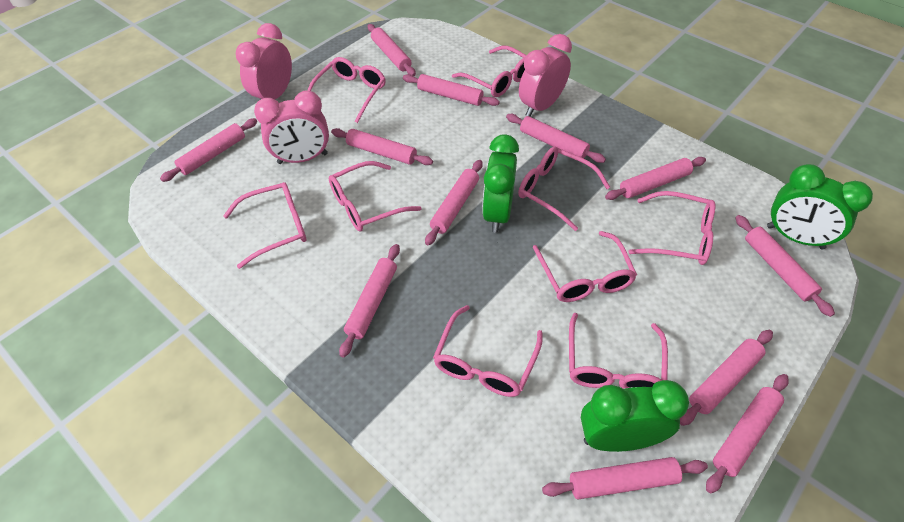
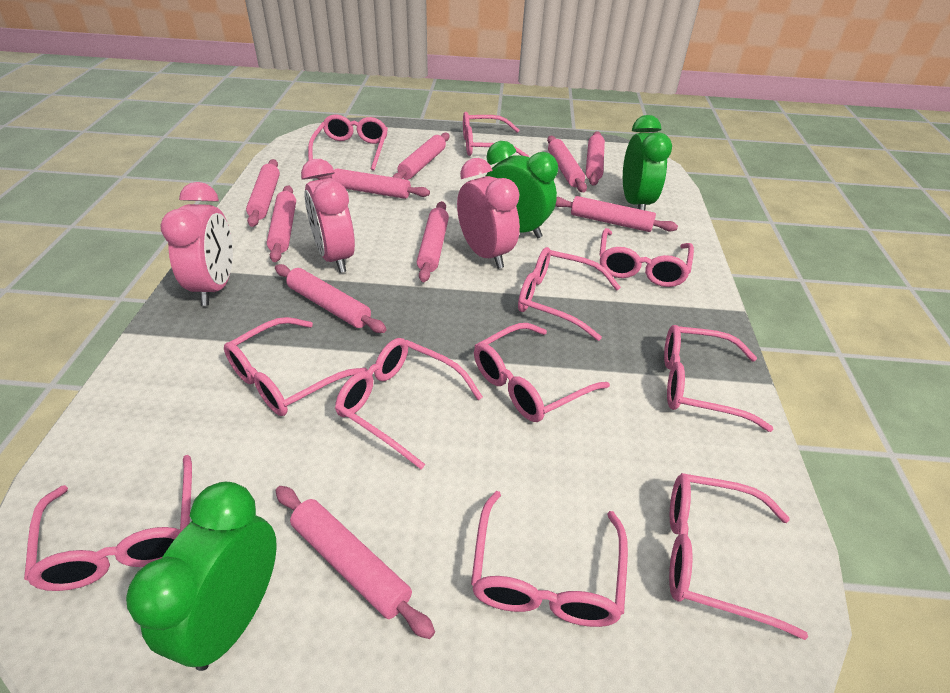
pink glasses: 9 -> 11
pink rolling pin: 12 -> 10

